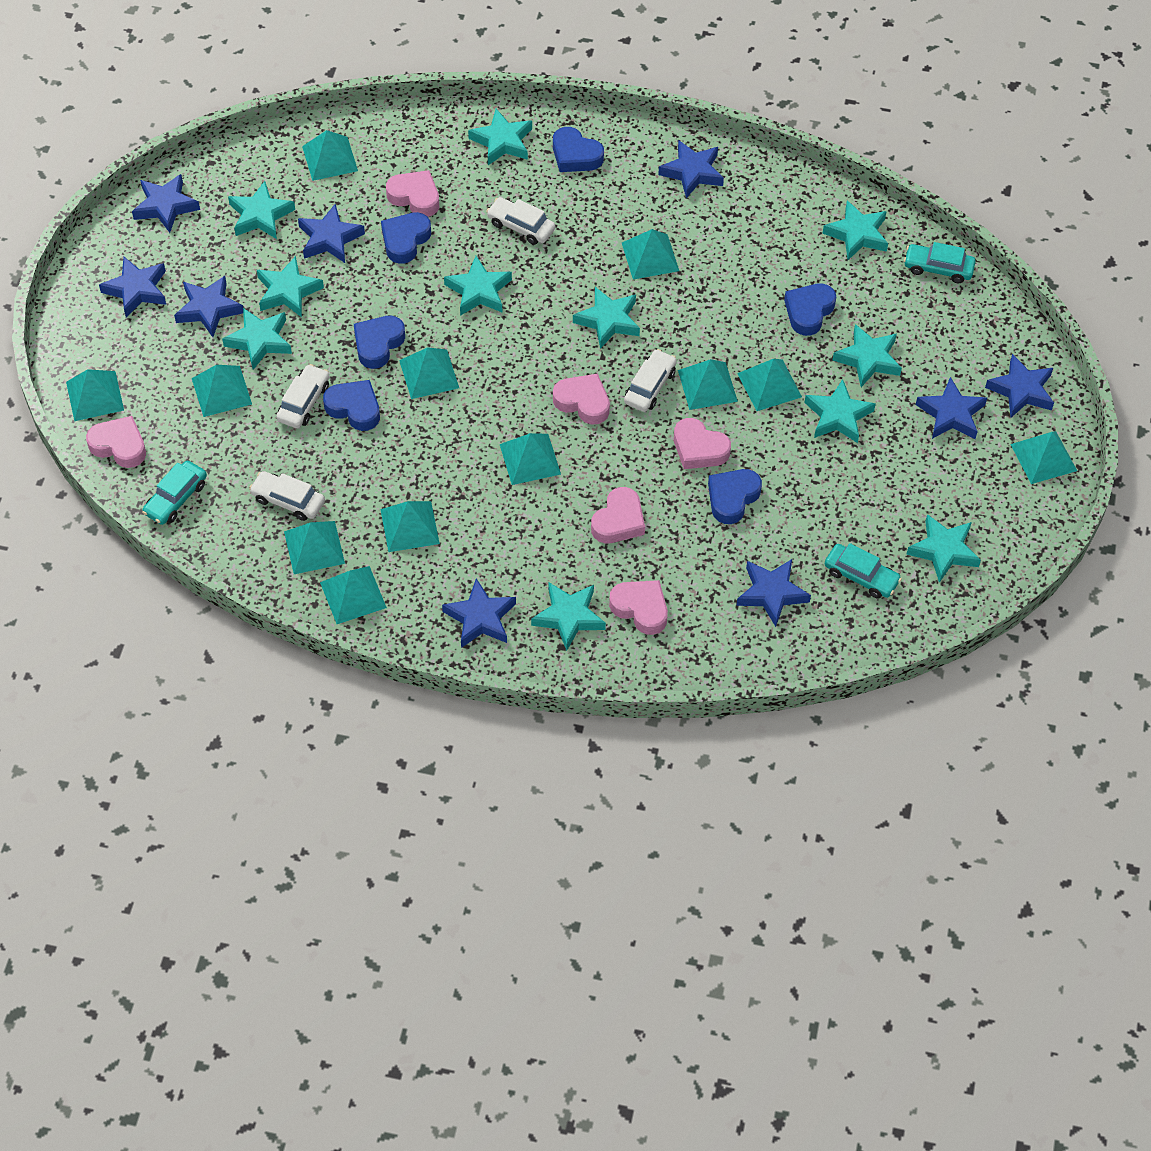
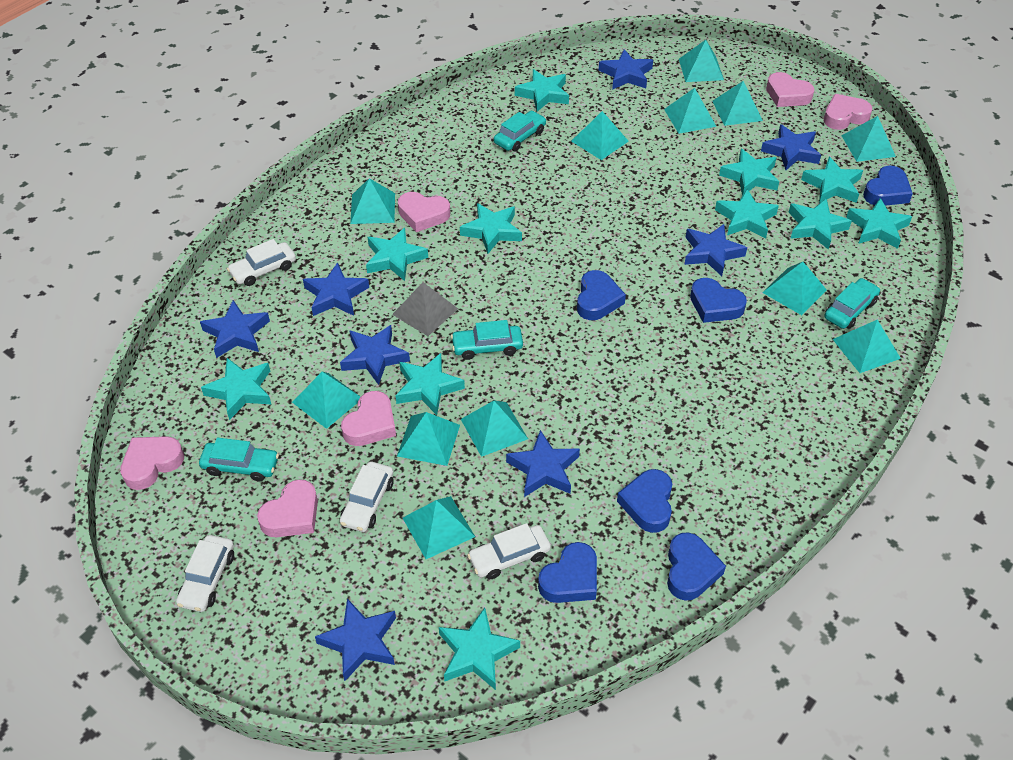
blue star: 9 -> 8
grey pyramid: 0 -> 1
turquoise car: 3 -> 4

